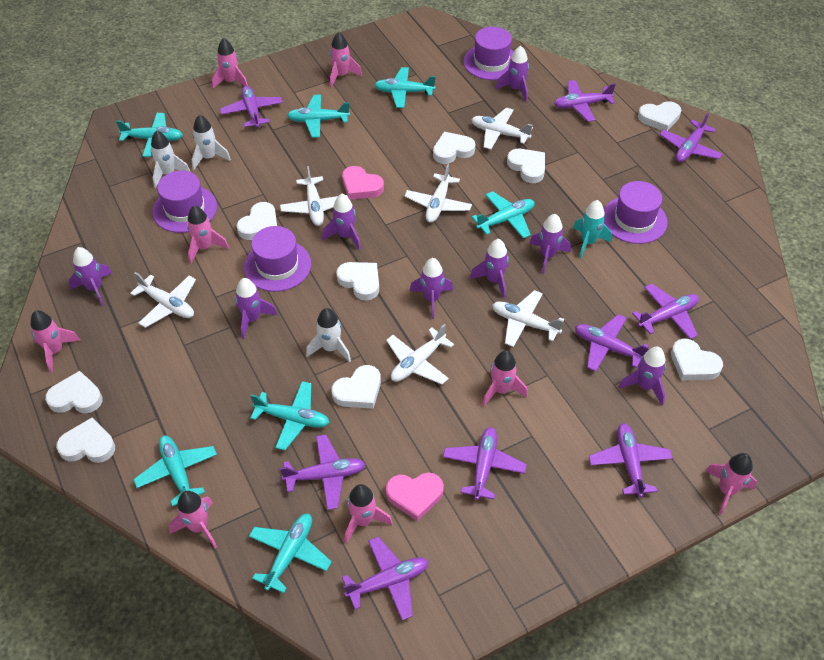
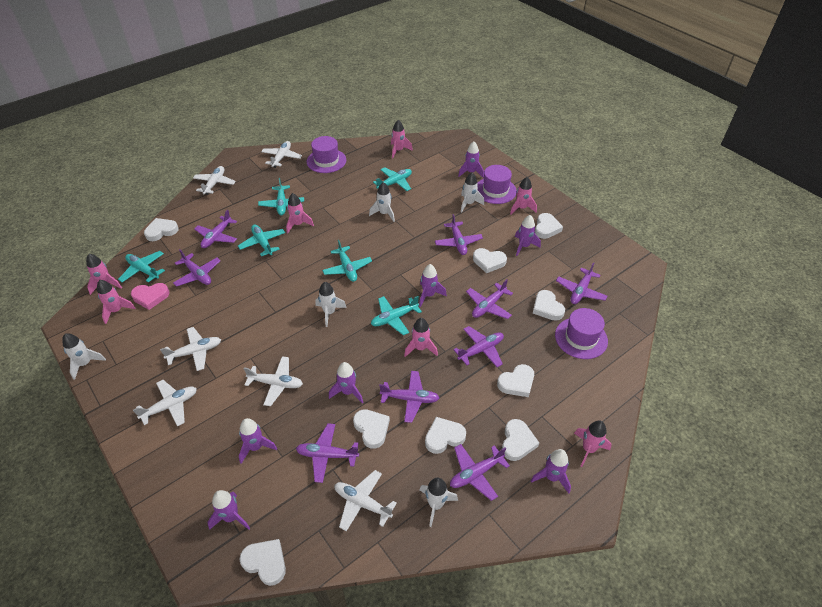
pink heart: 2 -> 1
pink rocket: 8 -> 7
purple hat: 4 -> 3
purple rocket: 8 -> 7
turquoise plane: 7 -> 6
turquoise rocket: 1 -> 0
white rocket: 3 -> 5

